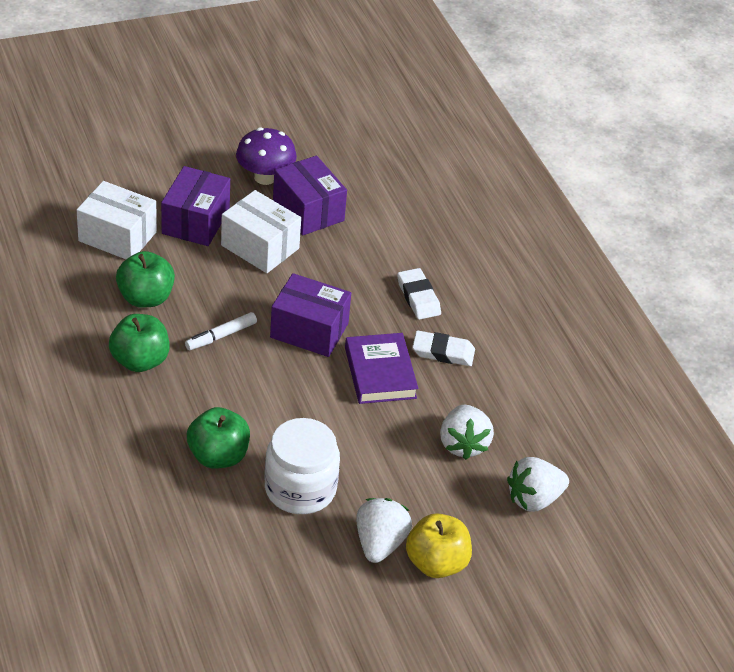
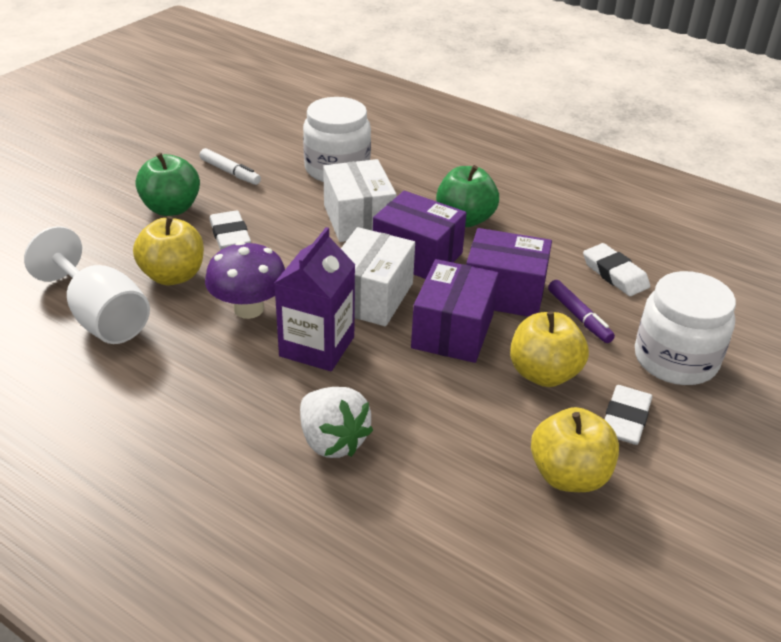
green apple: 3 -> 2
purple book: 1 -> 0
purple carton: 0 -> 1
purple marker: 0 -> 1
white eraser: 2 -> 3
white goblet: 0 -> 1
white jar: 1 -> 2
white strawberry: 3 -> 1
yellow apple: 1 -> 3

